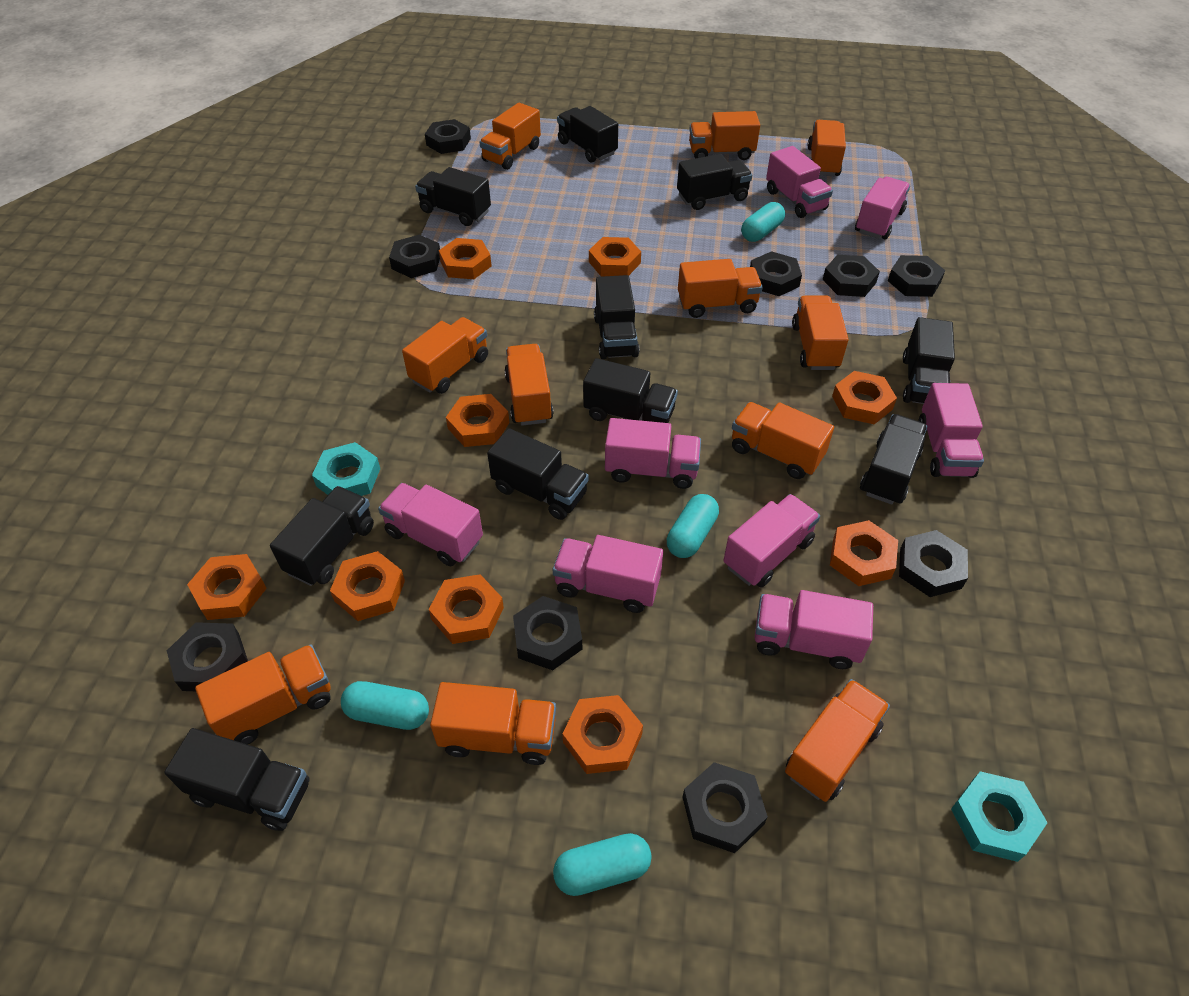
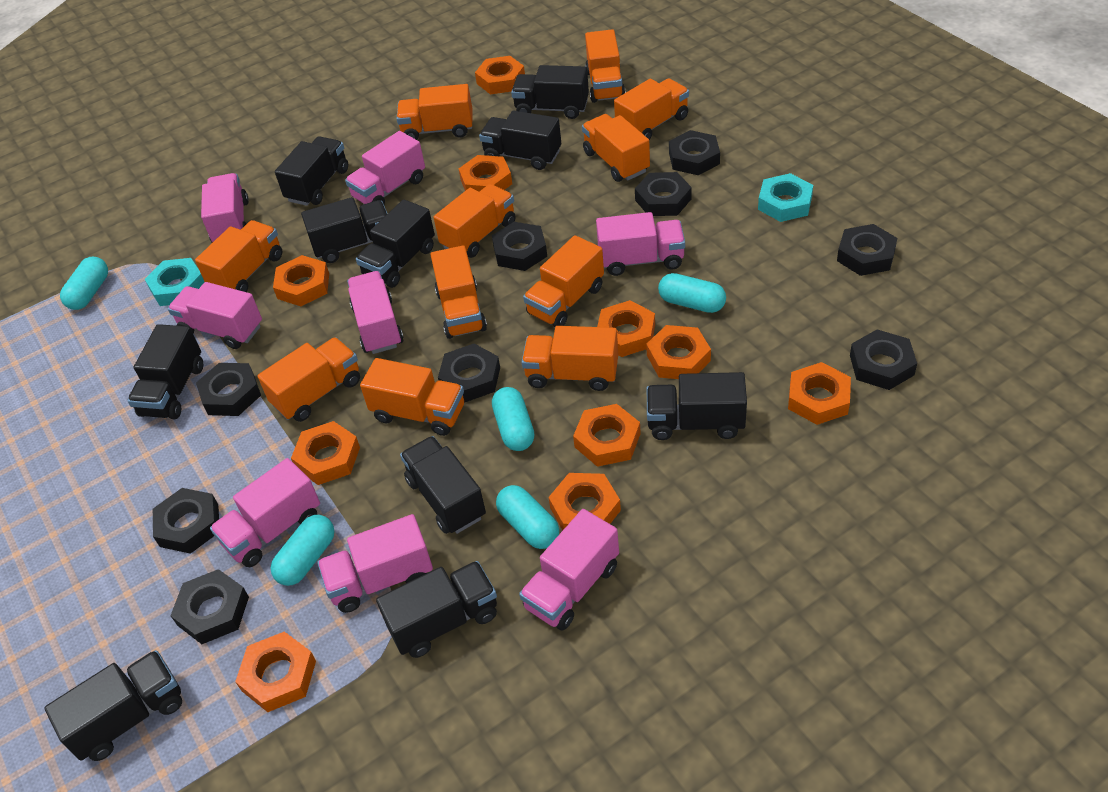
orange nut: 9 -> 10
turquoise capsule: 4 -> 5

